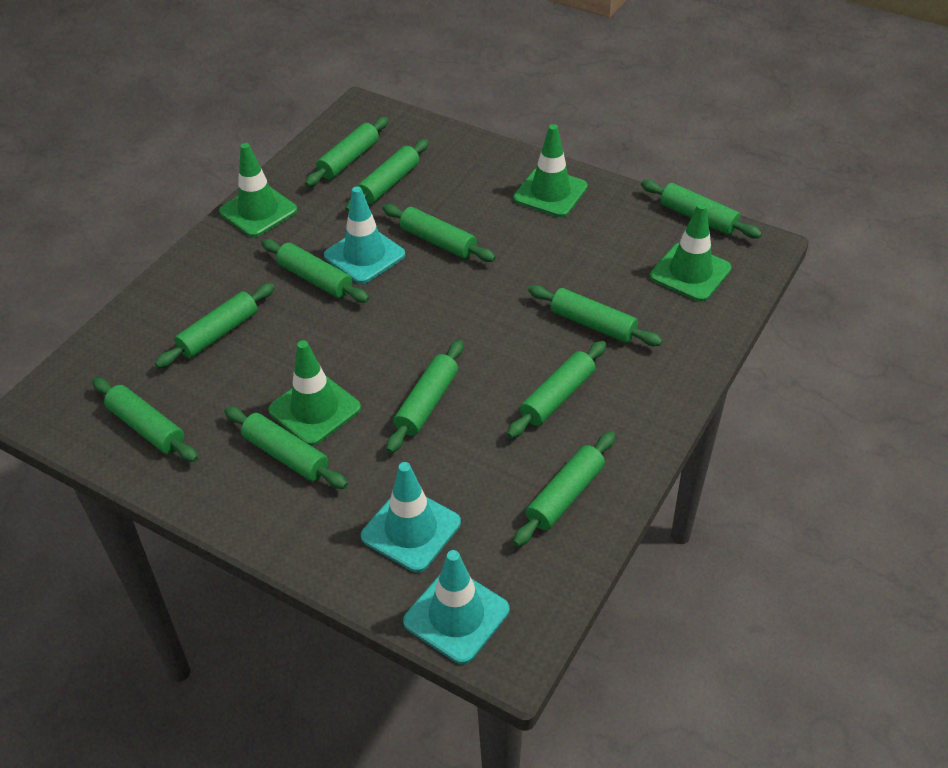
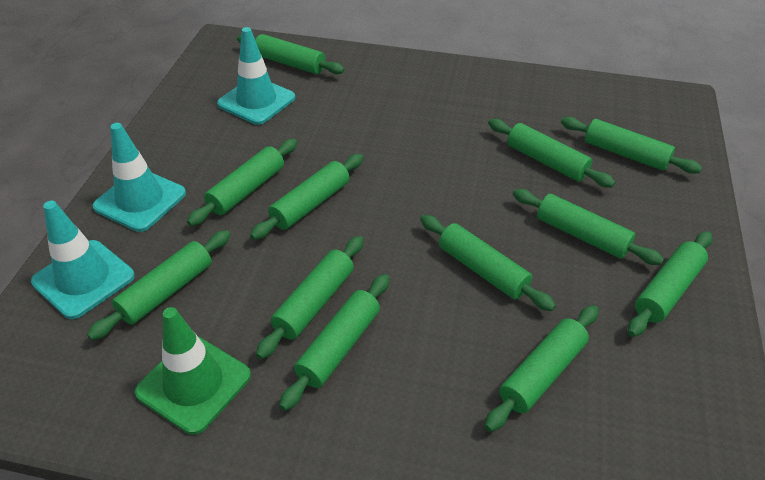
green traffic cone: 4 -> 1

